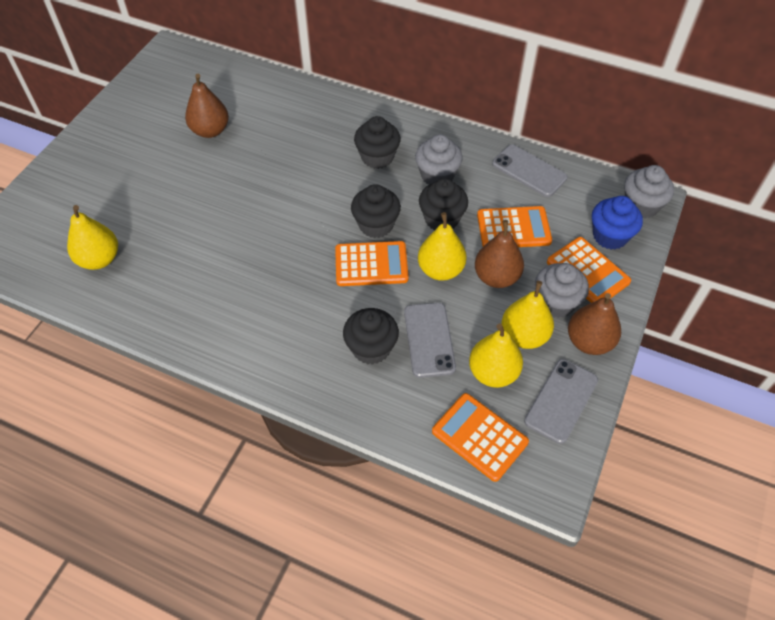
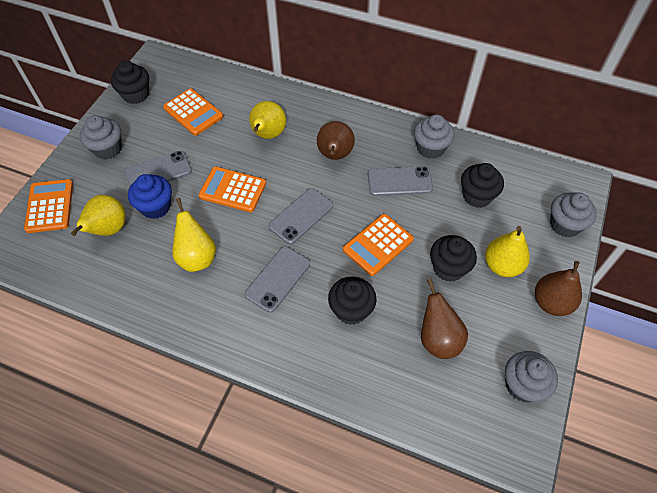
grey cupcake: 3 -> 4
grey phone: 3 -> 4

